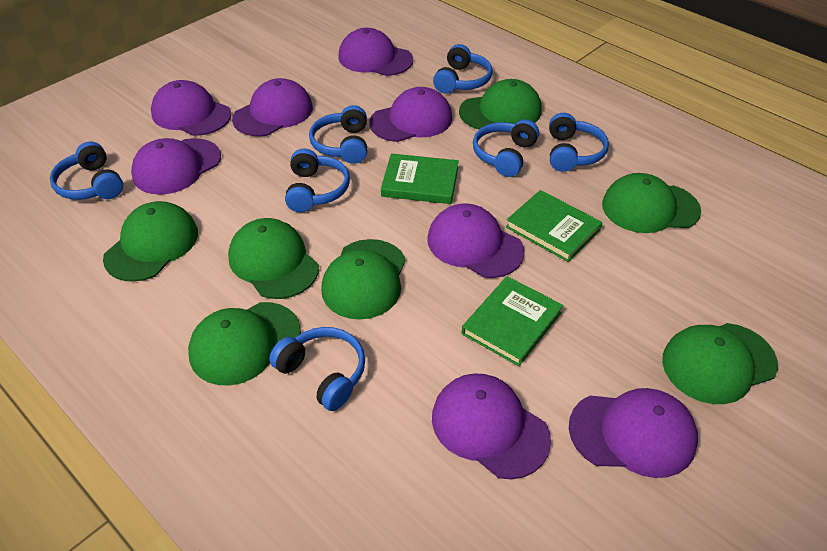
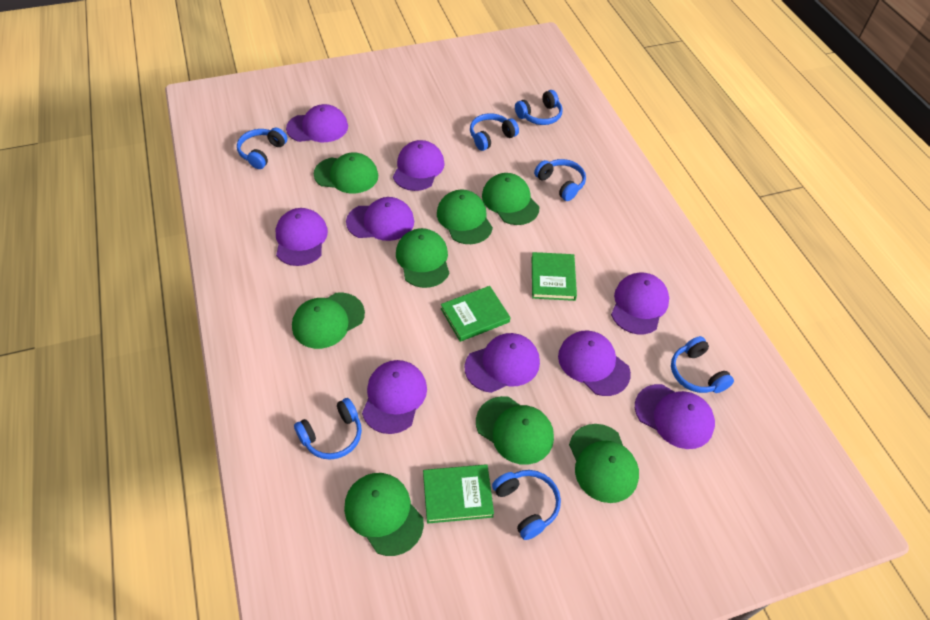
green cap: 7 -> 8
purple cap: 8 -> 9

